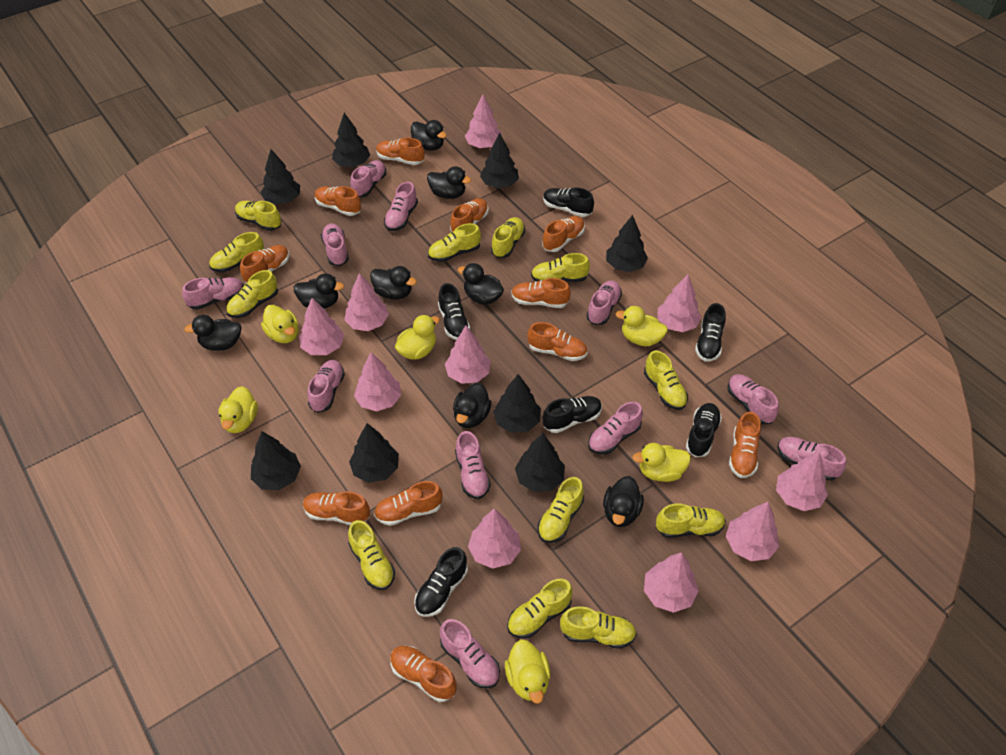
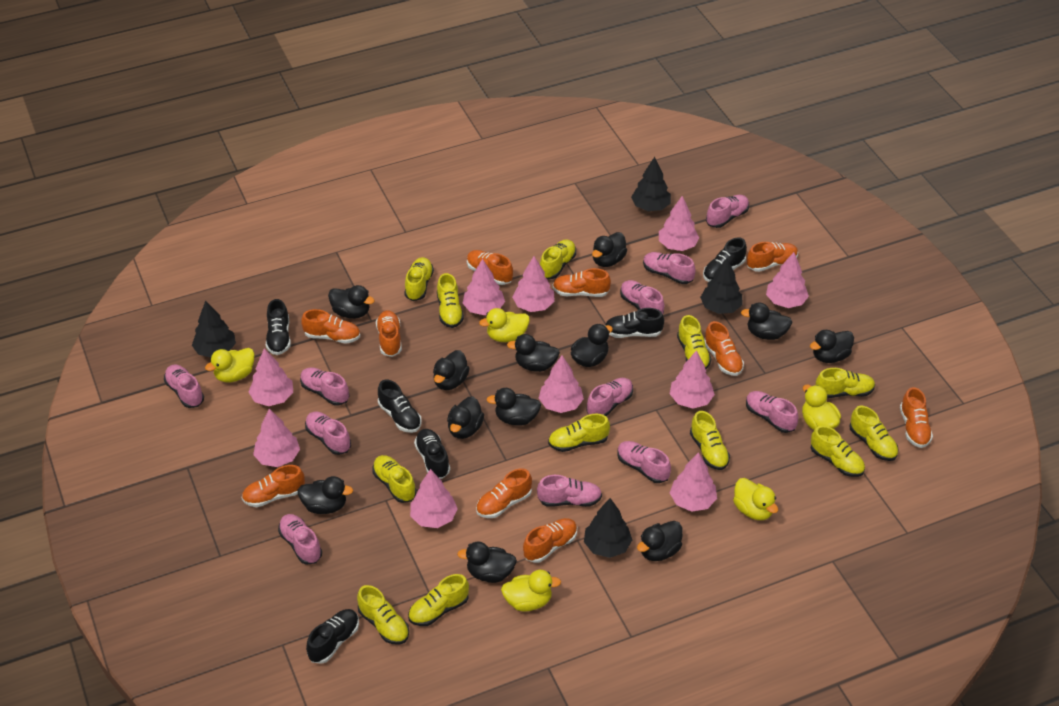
black duck: 8 -> 12
black tree: 8 -> 4
orange shoe: 11 -> 10
yellow duck: 6 -> 5

